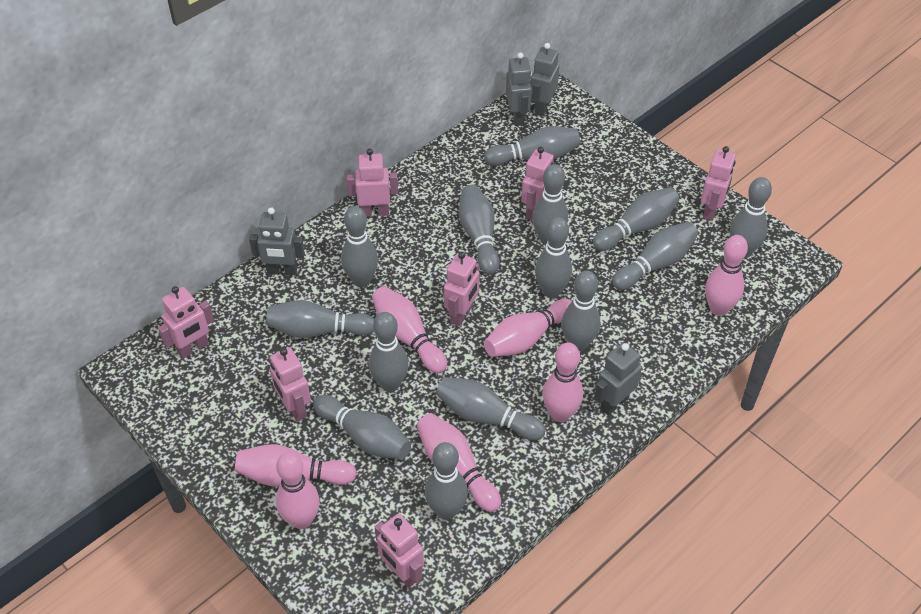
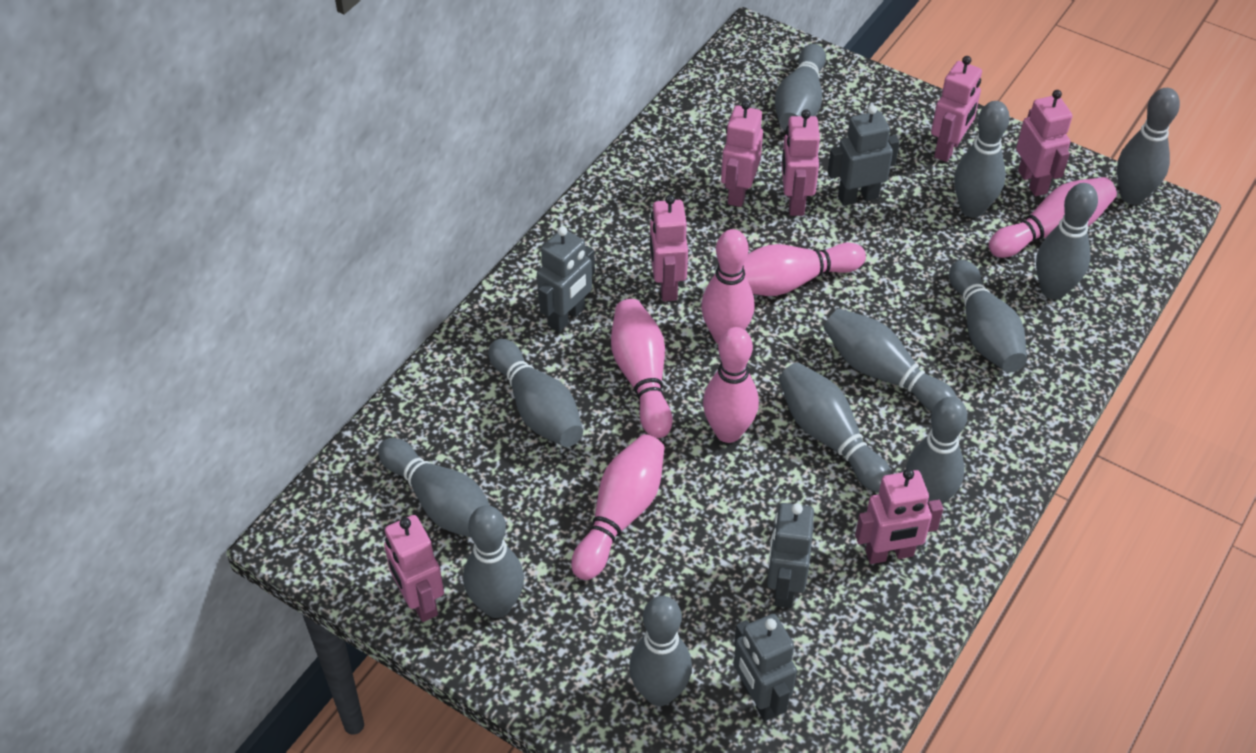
grey bowling pin: 14 -> 12
pink bowling pin: 7 -> 6

